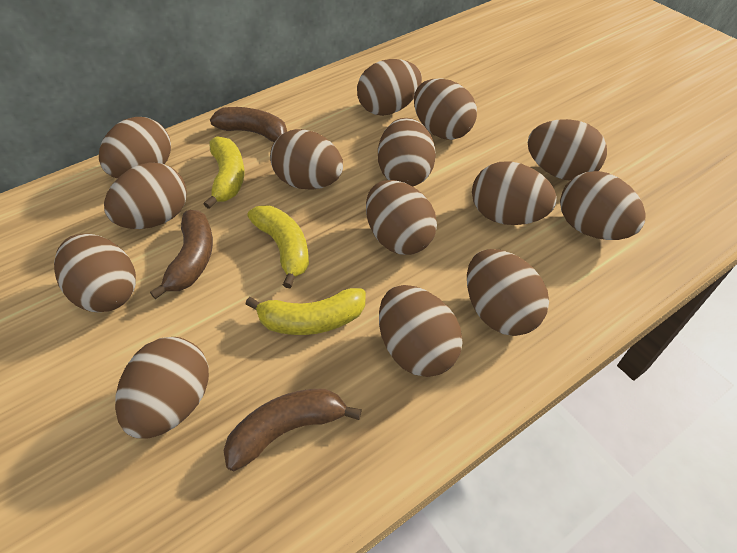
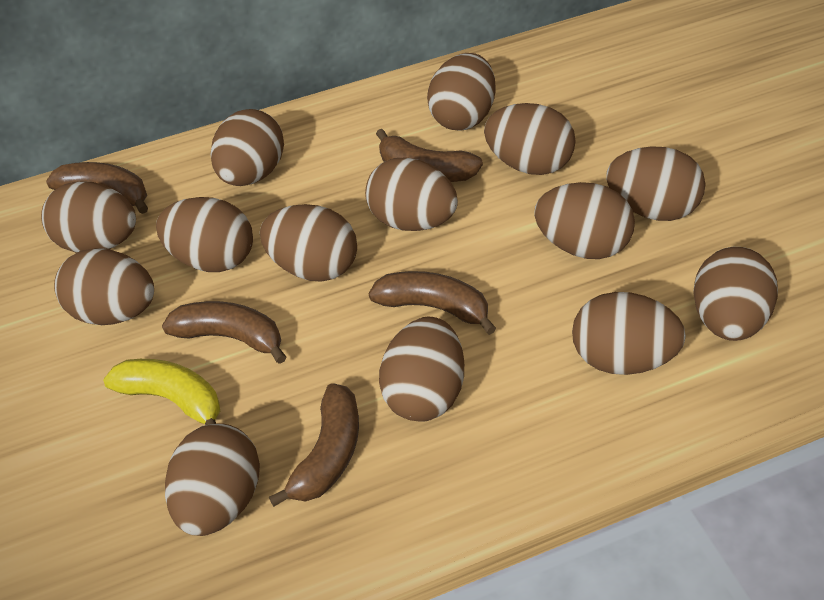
brown banana: 3 -> 5
yellow banana: 3 -> 1

